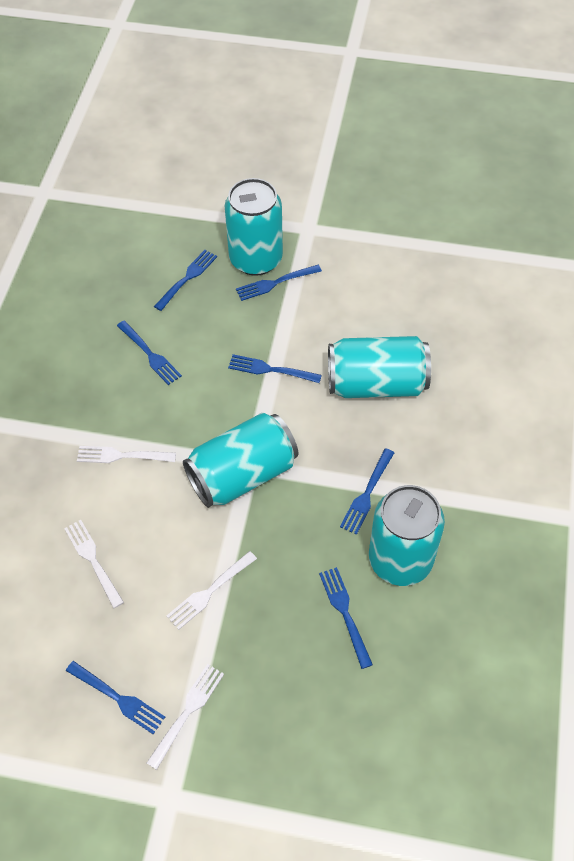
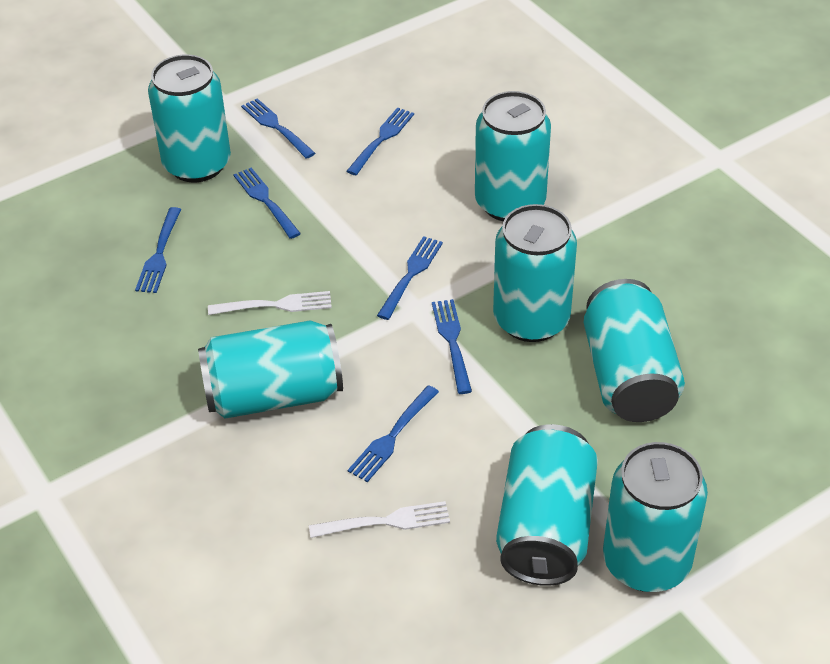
turquoise can: 4 -> 7
white fork: 4 -> 2

